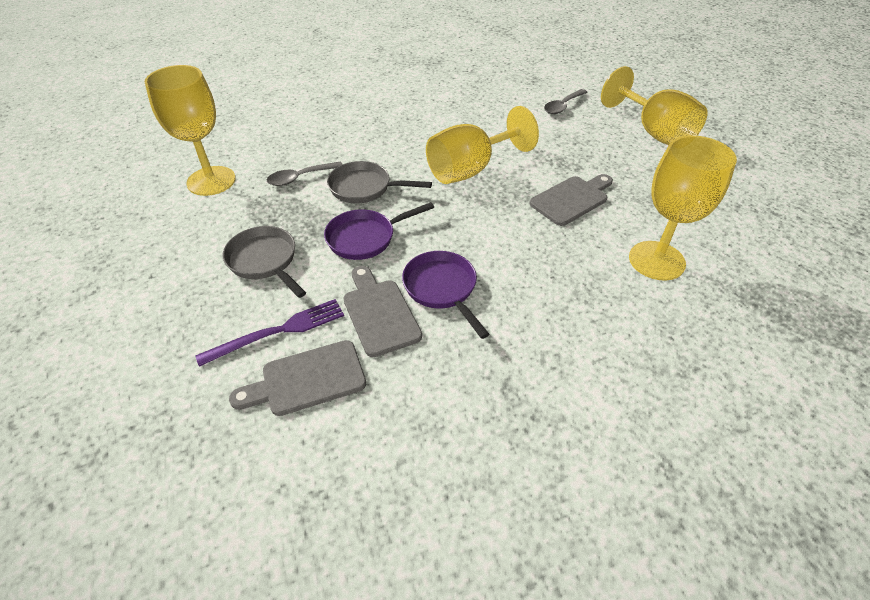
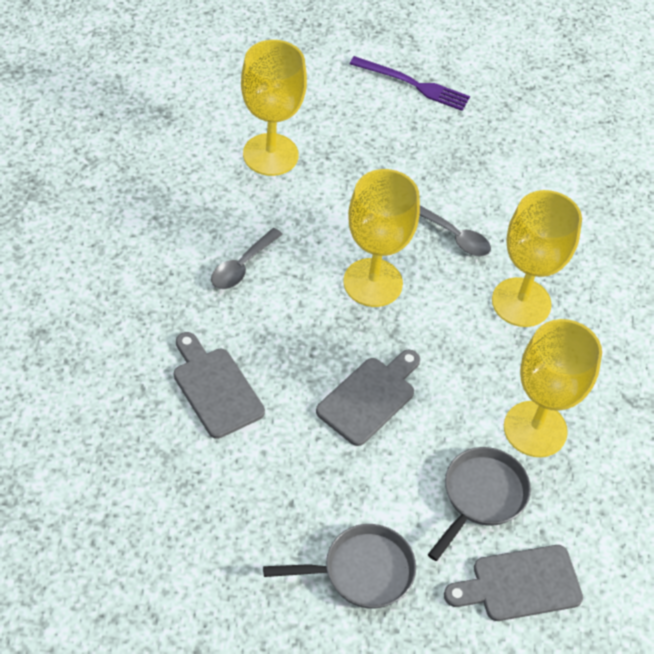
purple pan: 2 -> 0

